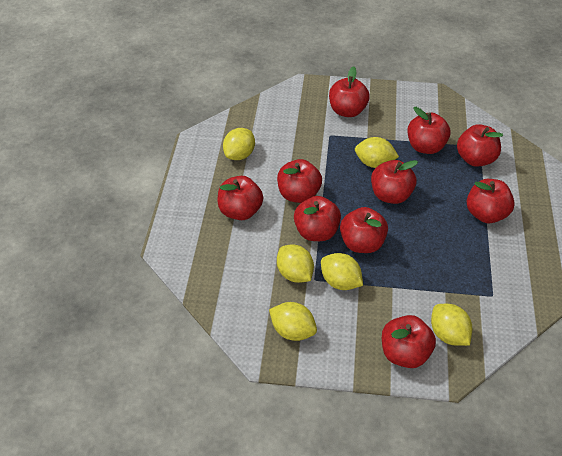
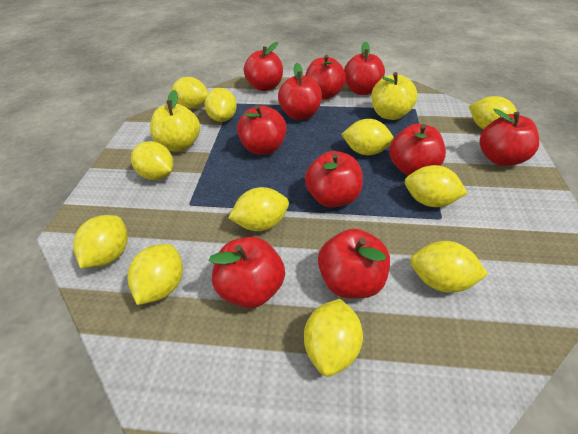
yellow apple: 0 -> 2
yellow lemon: 6 -> 11

